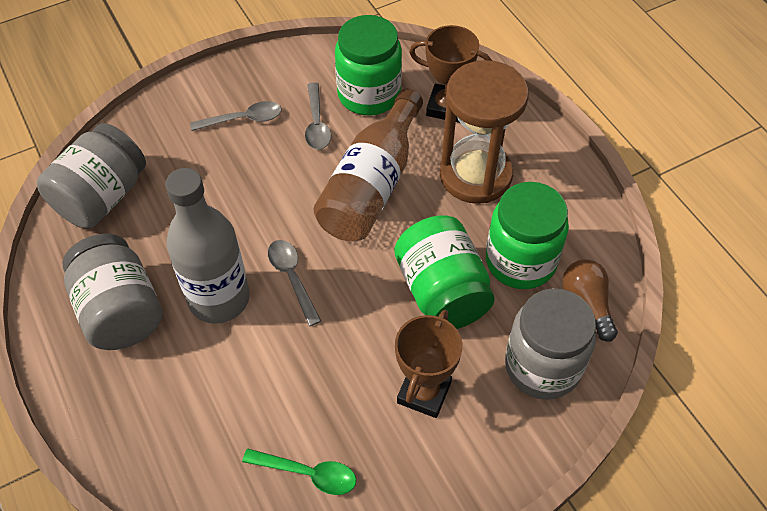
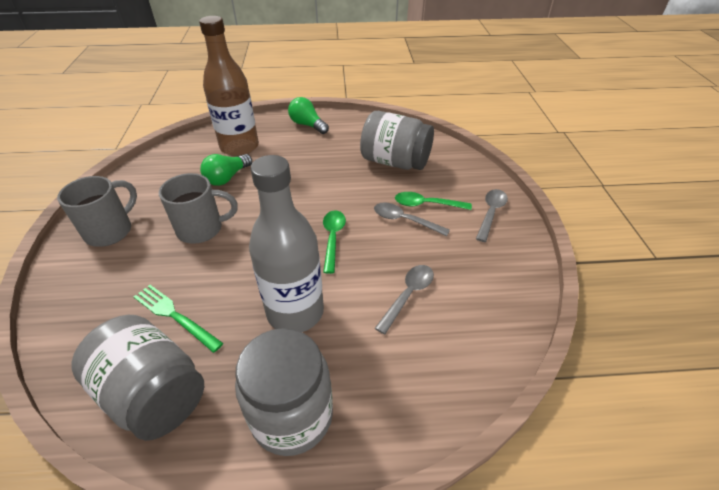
brown hourglass: 1 -> 0
brown light bulb: 1 -> 0
brown trophy: 2 -> 0
green fork: 0 -> 1
green jar: 3 -> 0
green light bulb: 0 -> 2
green spoon: 1 -> 2
grey mug: 0 -> 2

